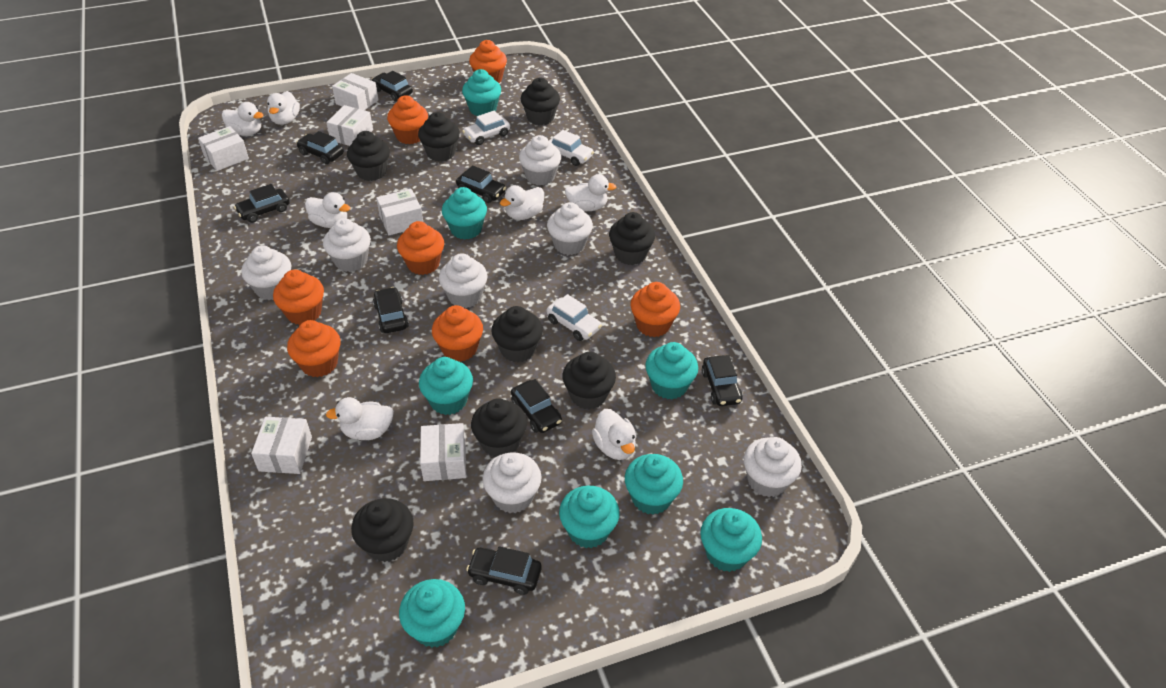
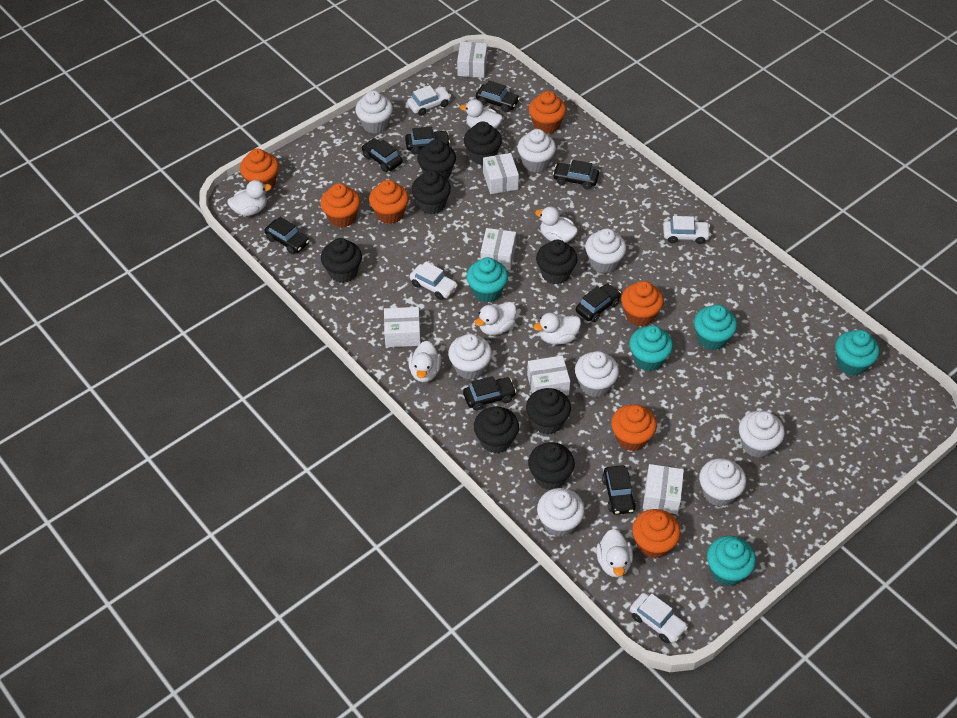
turquoise cupcake: 8 -> 5
white car: 3 -> 4
white cupcake: 7 -> 8

